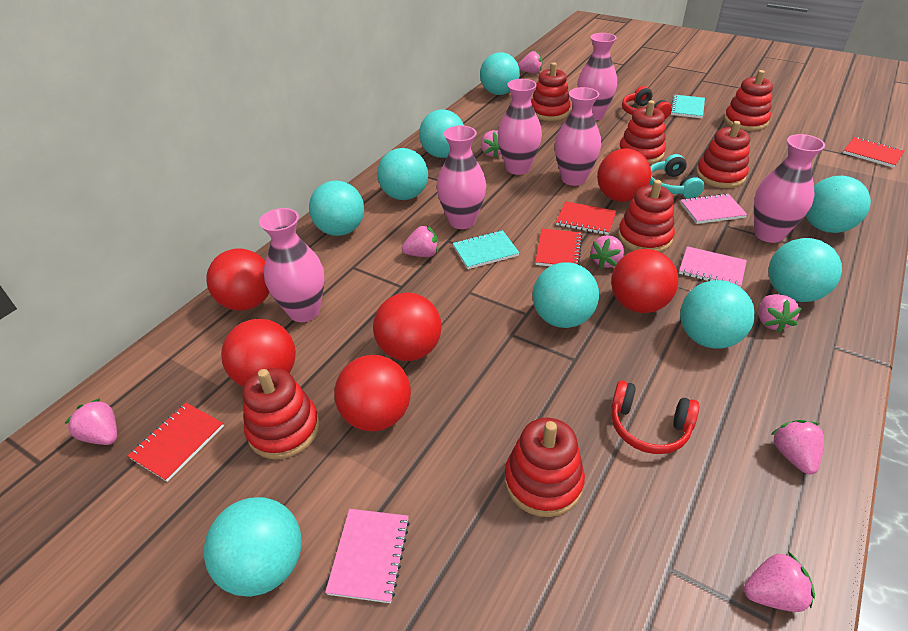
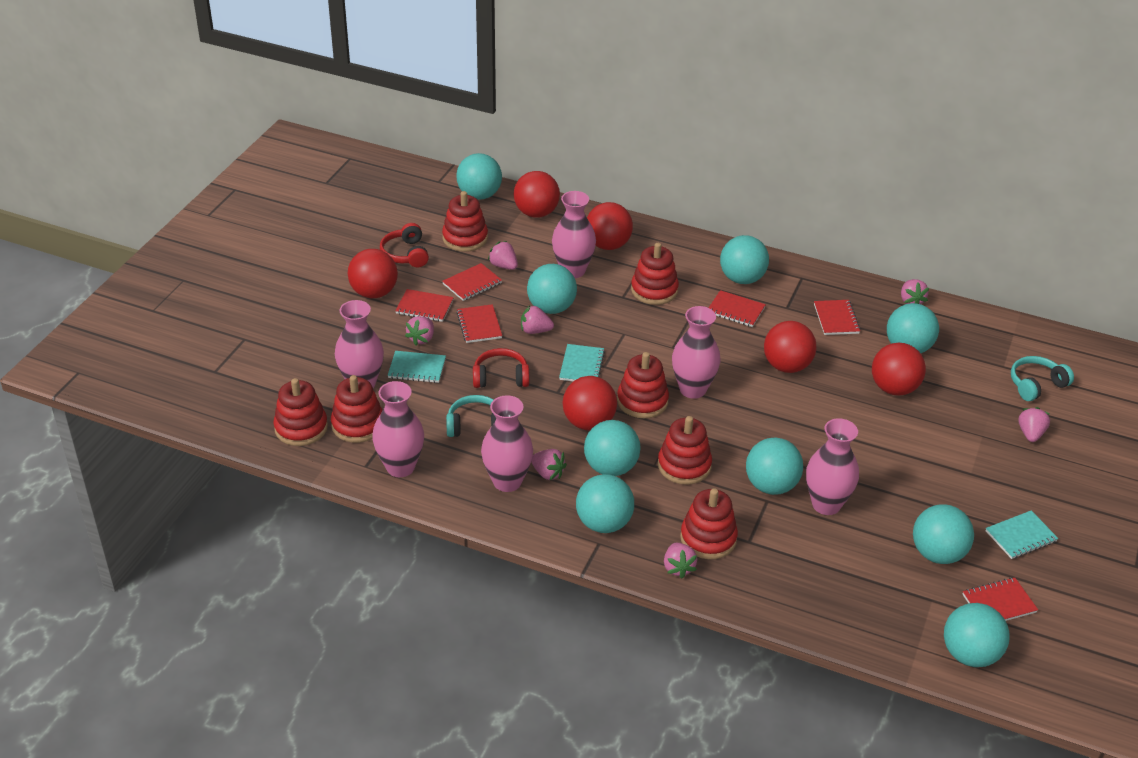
pink notebook: 3 -> 0
pink strawberry: 8 -> 7
red notebook: 4 -> 6
turquoise headphones: 1 -> 2
turquoise notebook: 2 -> 3

